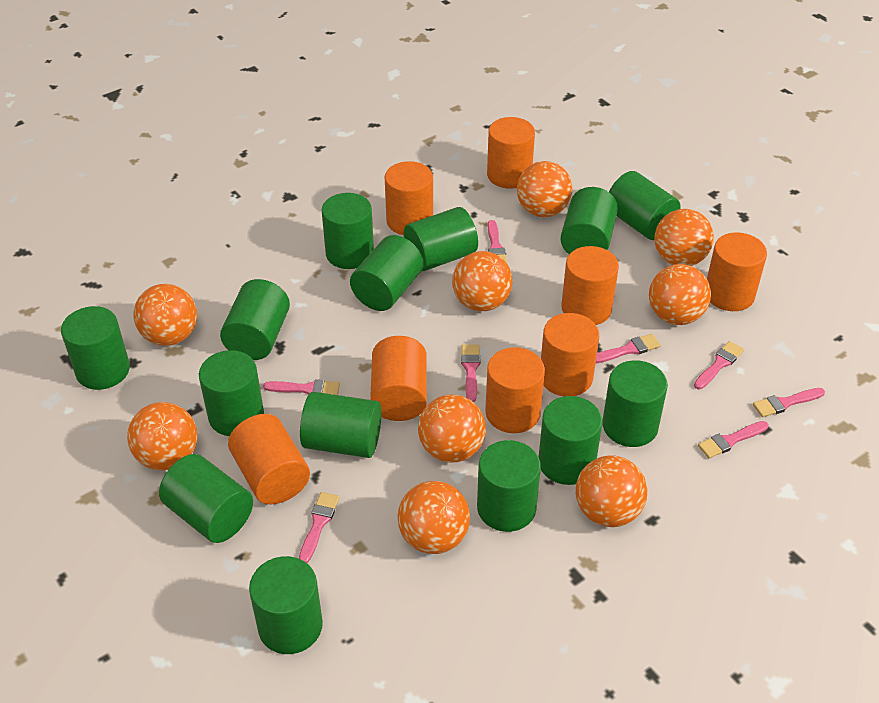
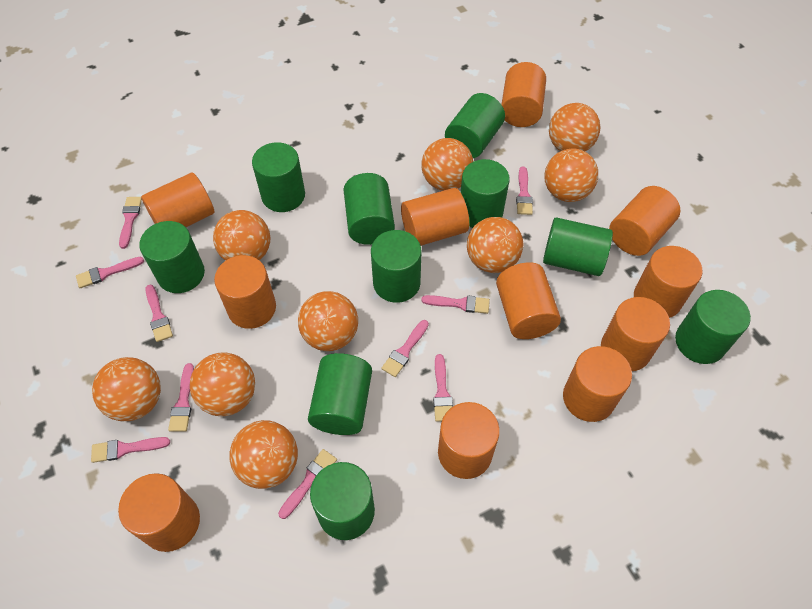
green cylinder: 14 -> 10
orange cylinder: 8 -> 11
pink brush: 8 -> 10

